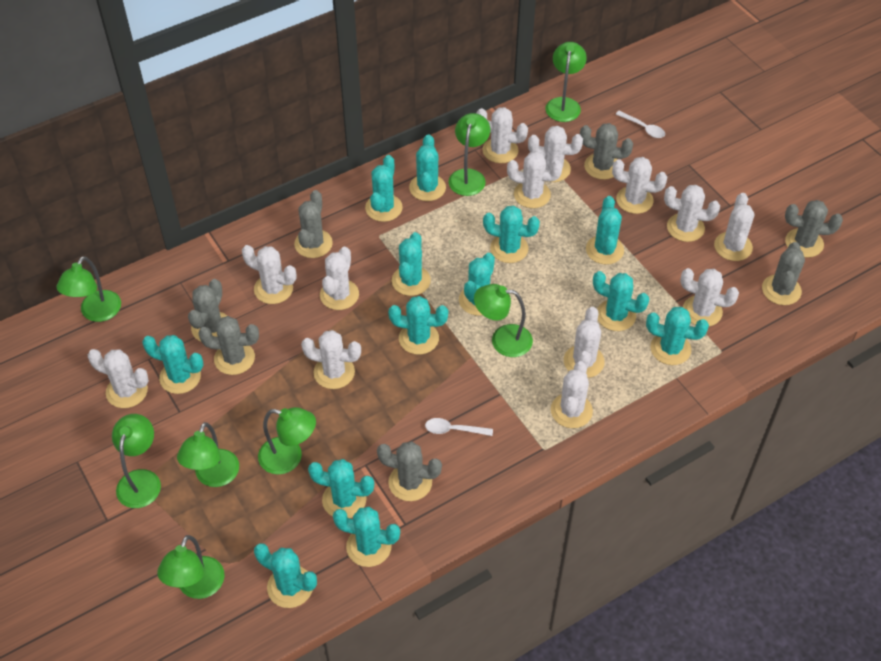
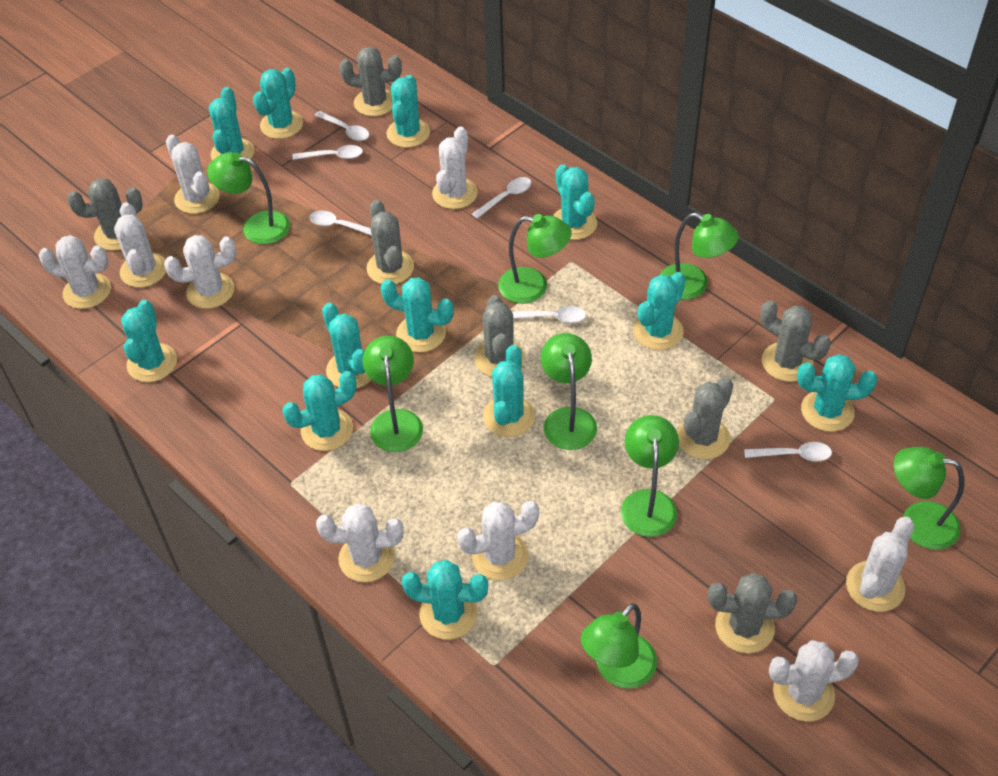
turquoise cactus: 13 -> 12
white cactus: 13 -> 9
white spoon: 2 -> 6

